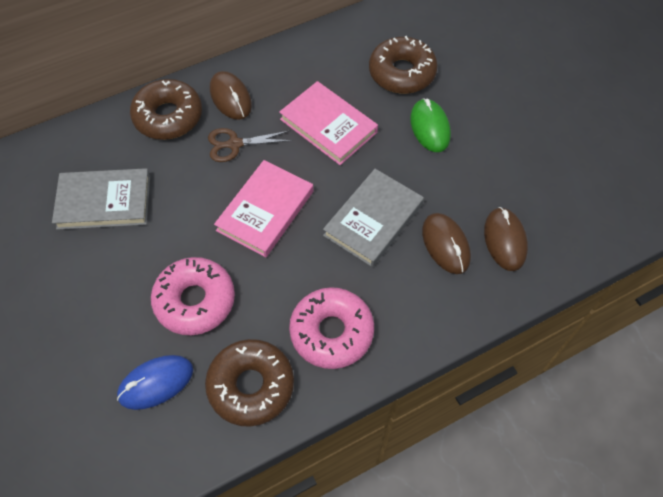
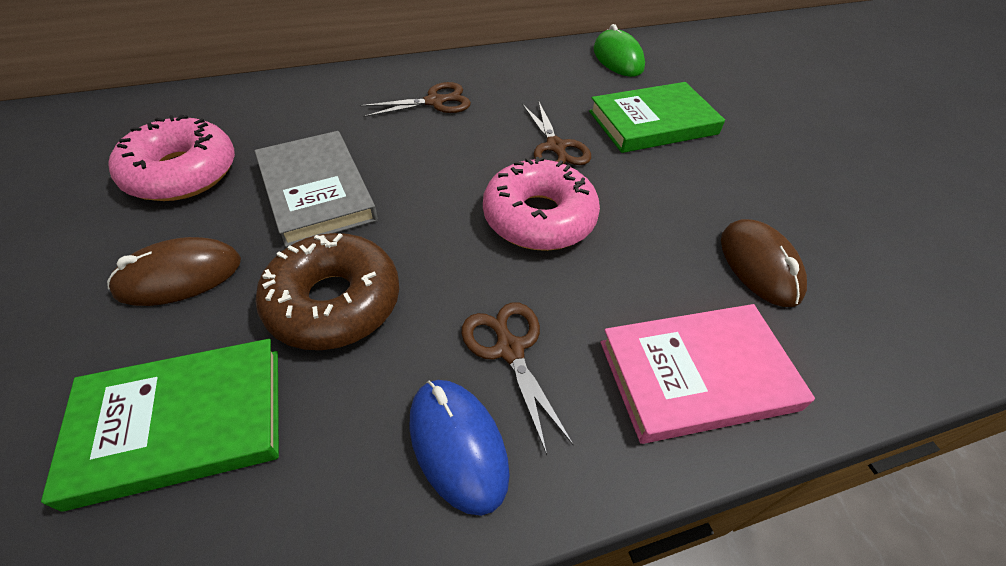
brown donut: 3 -> 1
brown mouse: 3 -> 2
brown scissors: 1 -> 3
green book: 0 -> 2
grey book: 2 -> 1
pink book: 2 -> 1

